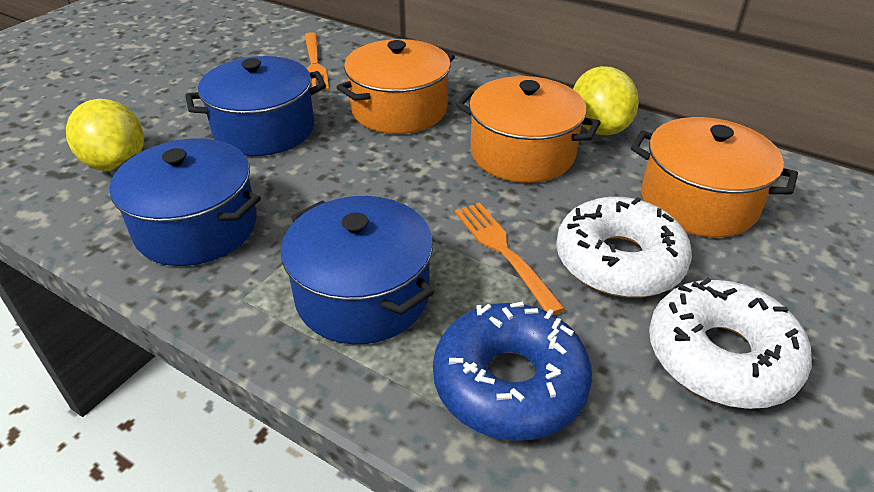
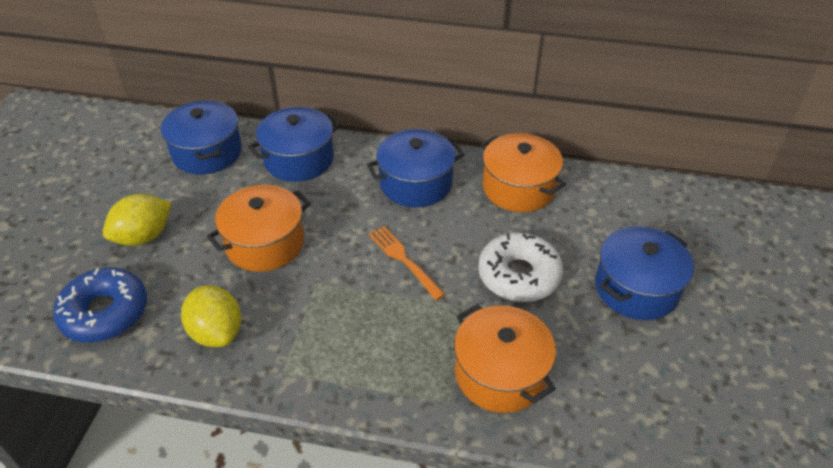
blue pot: 3 -> 4
orange fork: 2 -> 1
white donut: 2 -> 1

